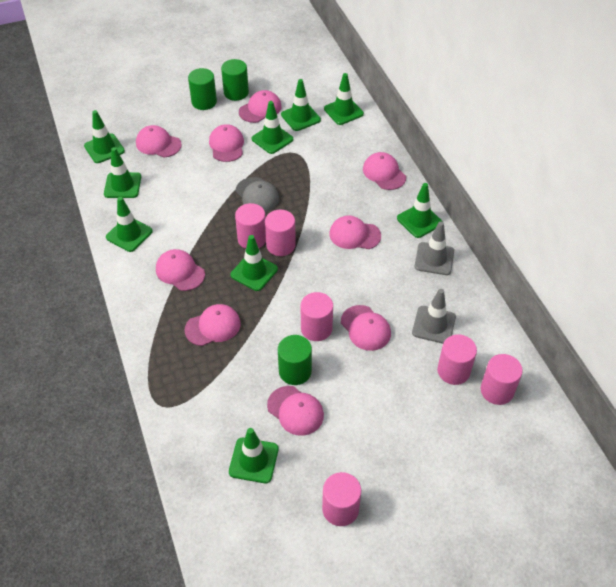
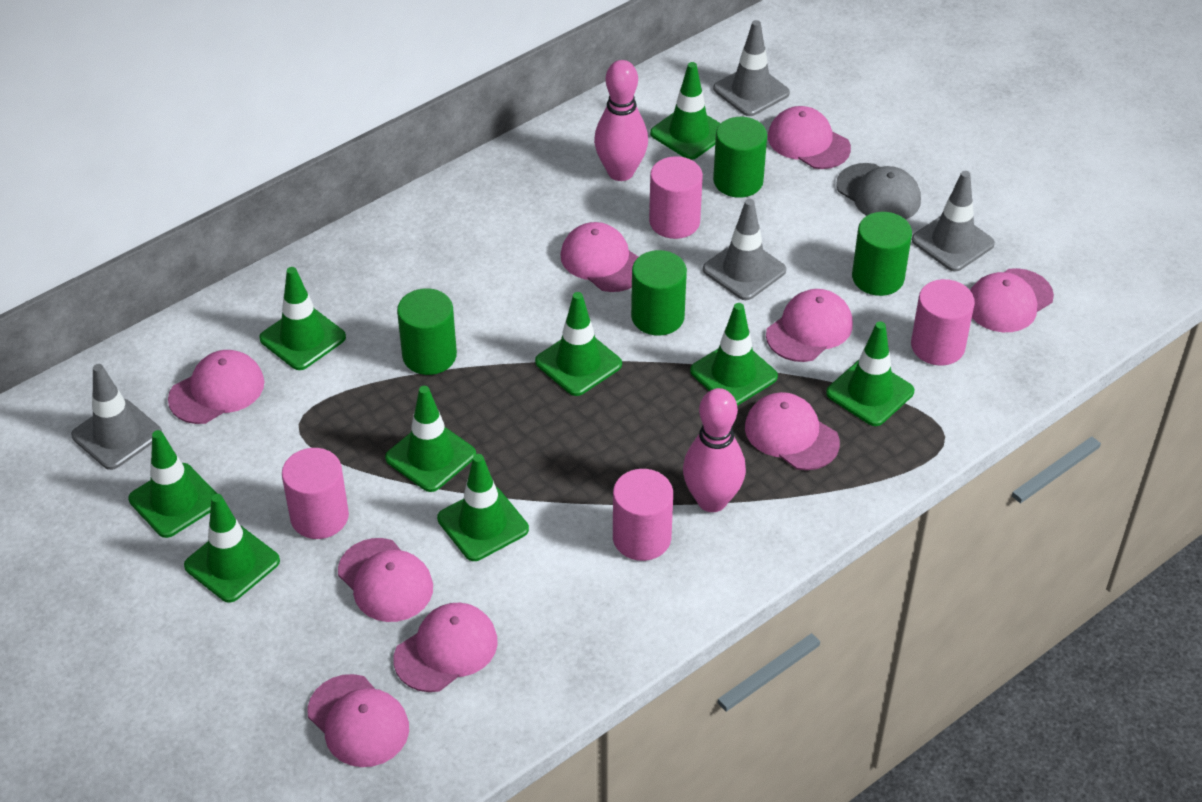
green cylinder: 3 -> 4
grey traffic cone: 2 -> 4
pink bowling pin: 0 -> 2
pink cylinder: 6 -> 4

